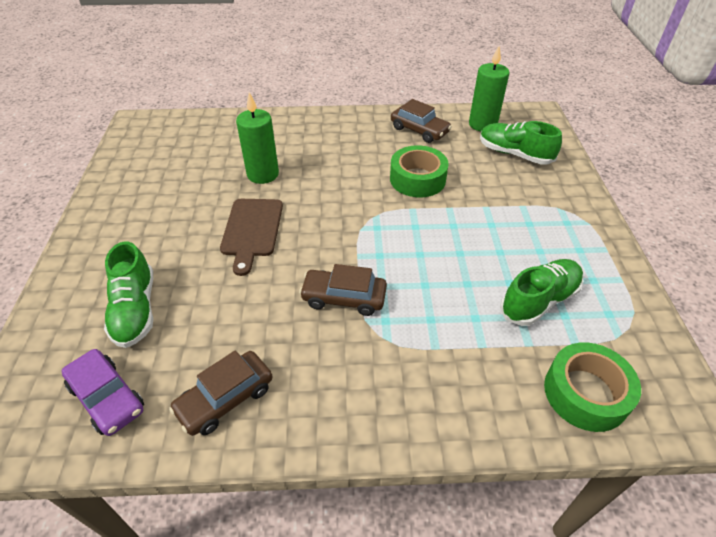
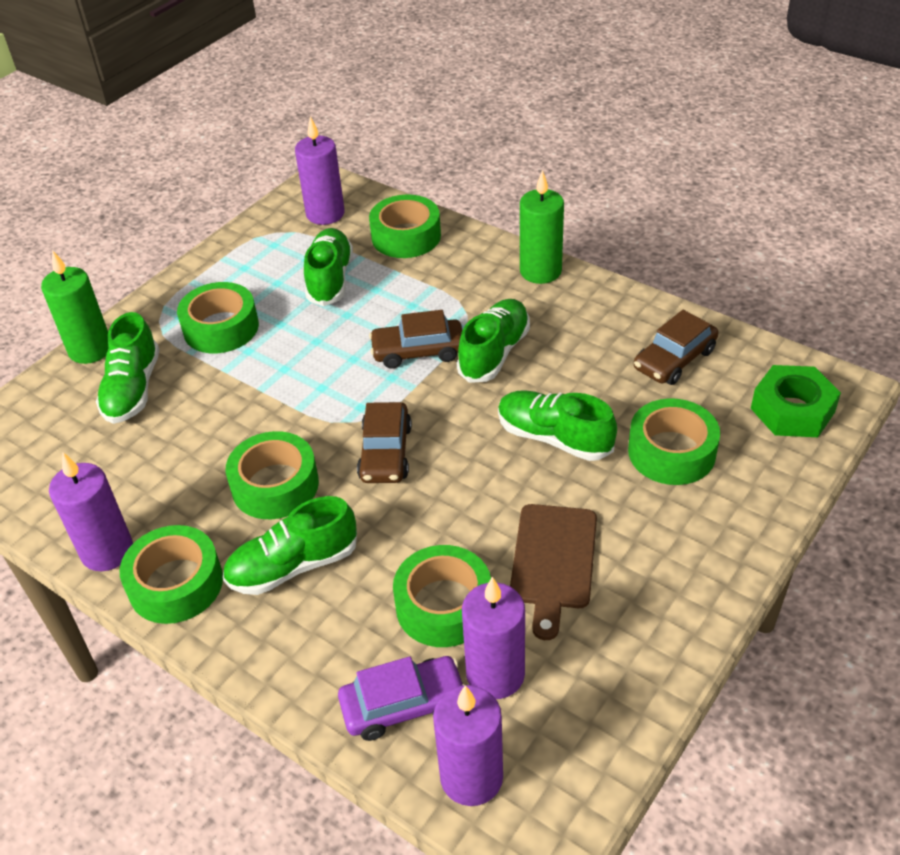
green nut: 0 -> 1
green shoe: 3 -> 5
green tape: 2 -> 6
purple candle: 0 -> 4

